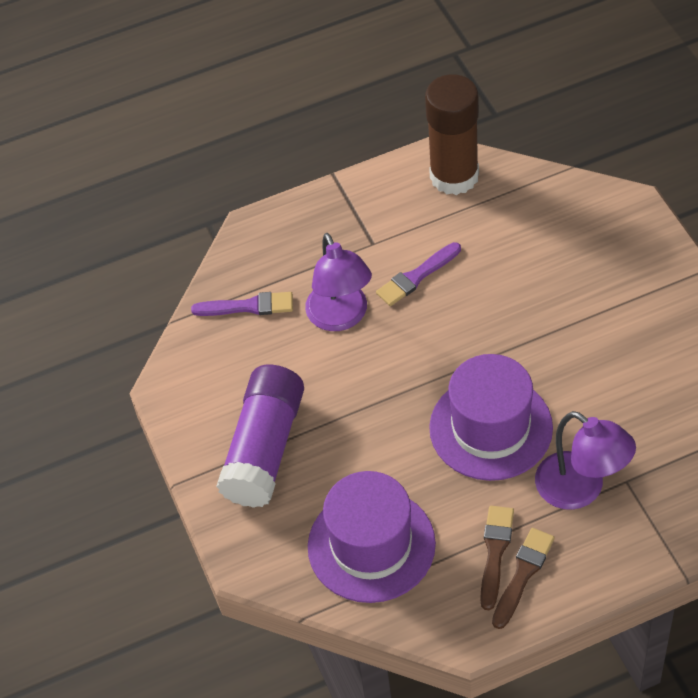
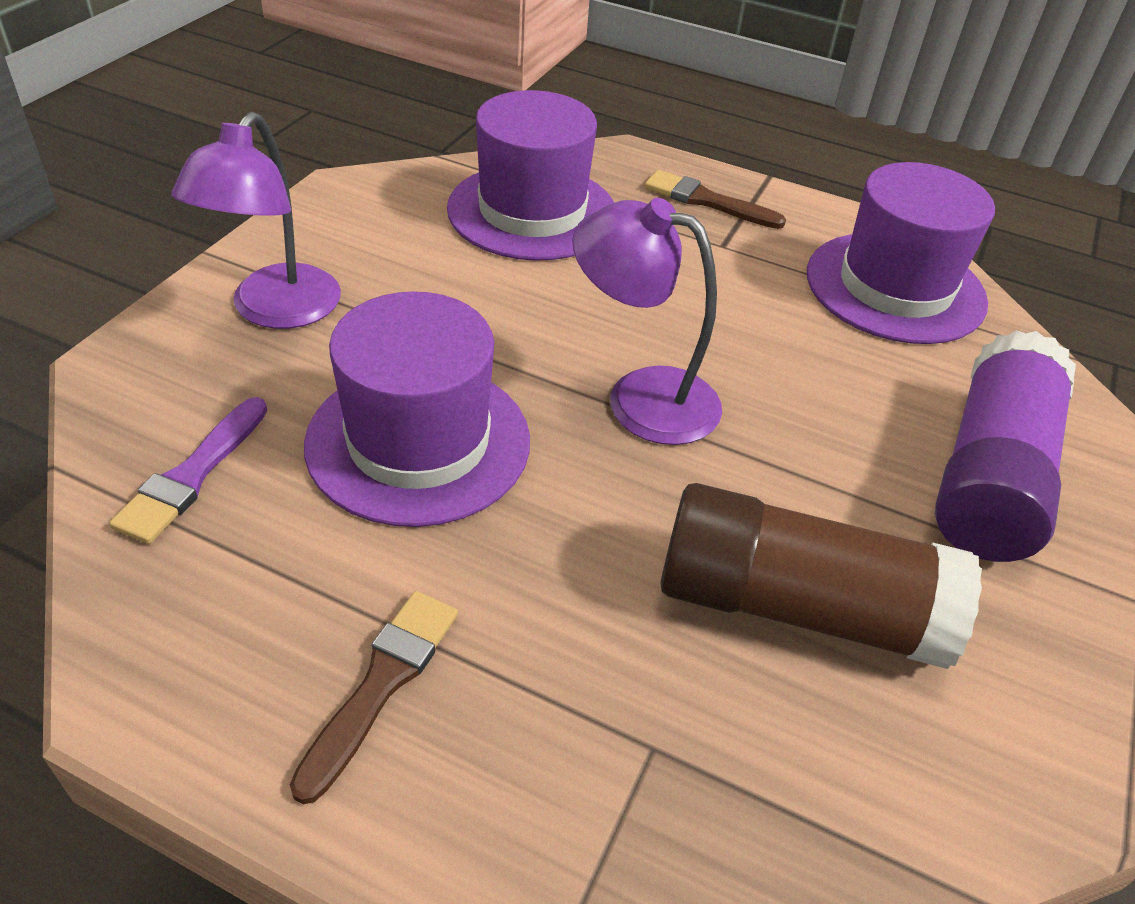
purple brush: 2 -> 1
purple hat: 2 -> 3

